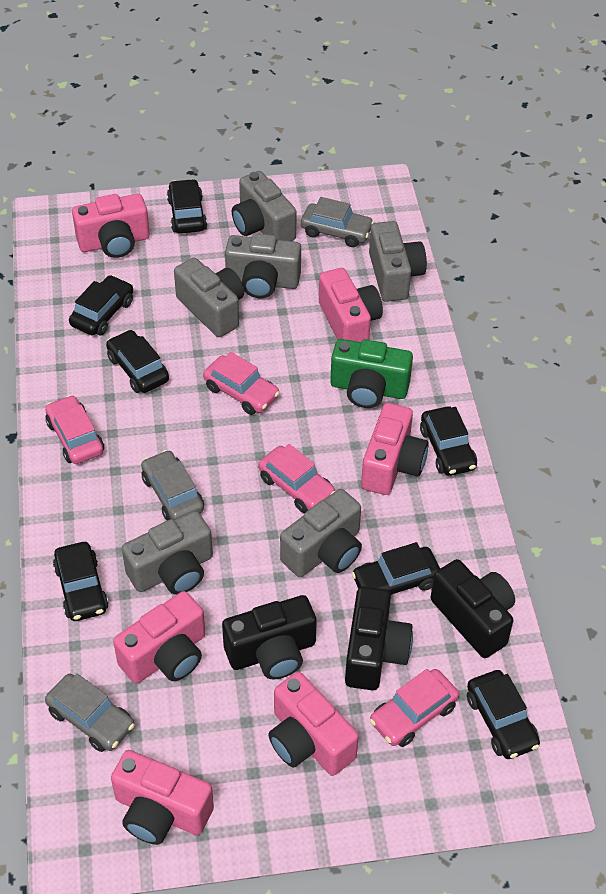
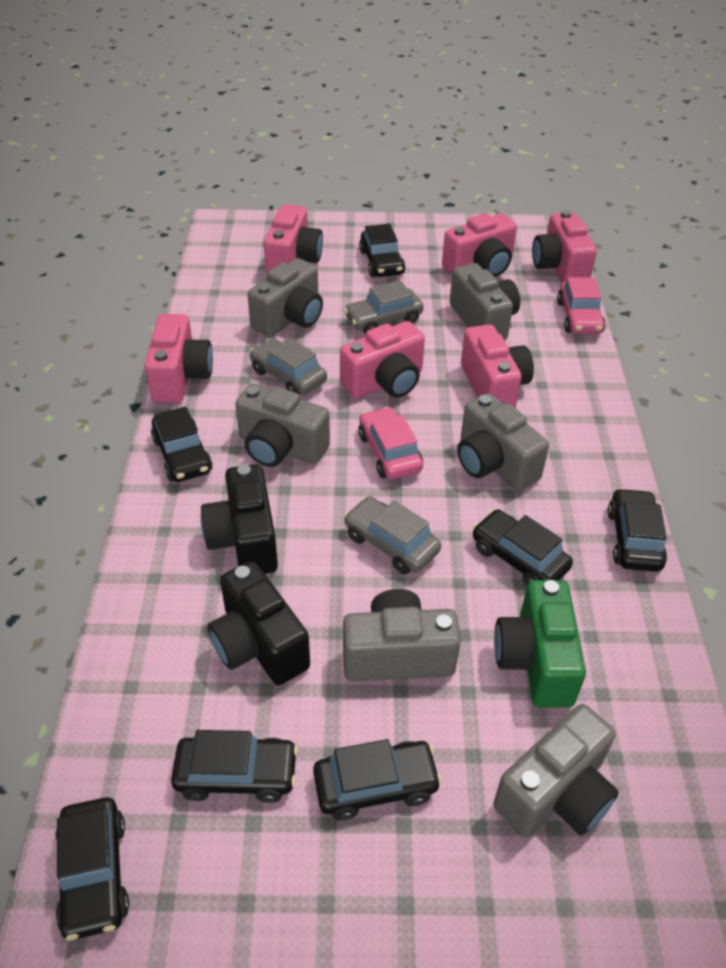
black camera: 3 -> 2
pink car: 4 -> 2

